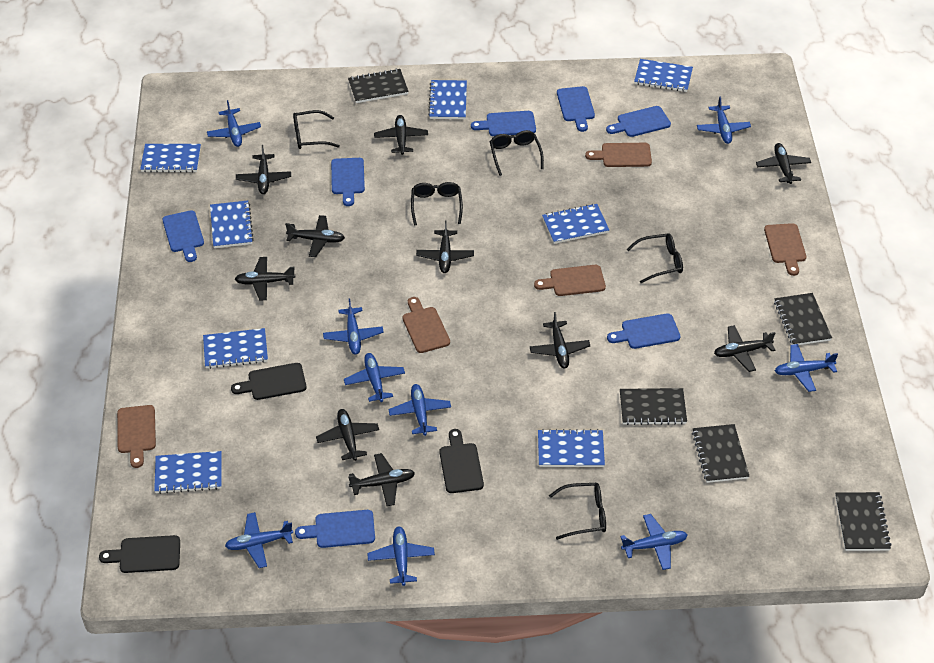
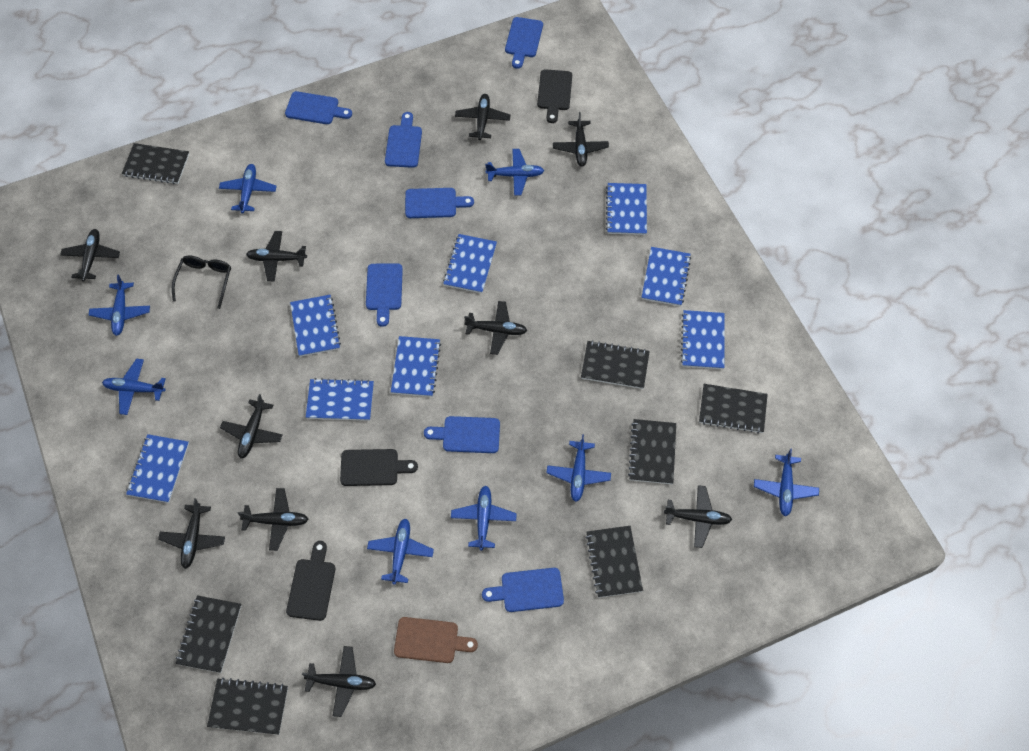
black glasses: 5 -> 1
black notebook: 5 -> 7
blue plane: 9 -> 8
brown cutting board: 5 -> 1

